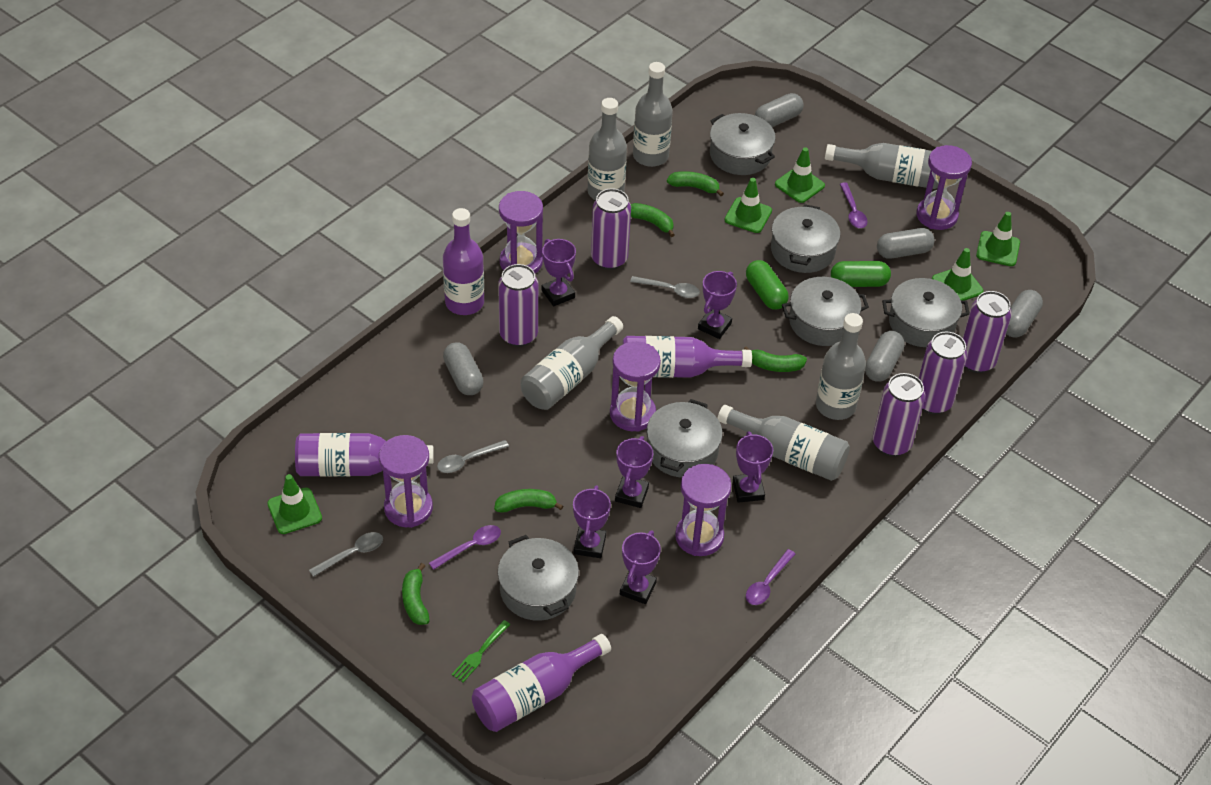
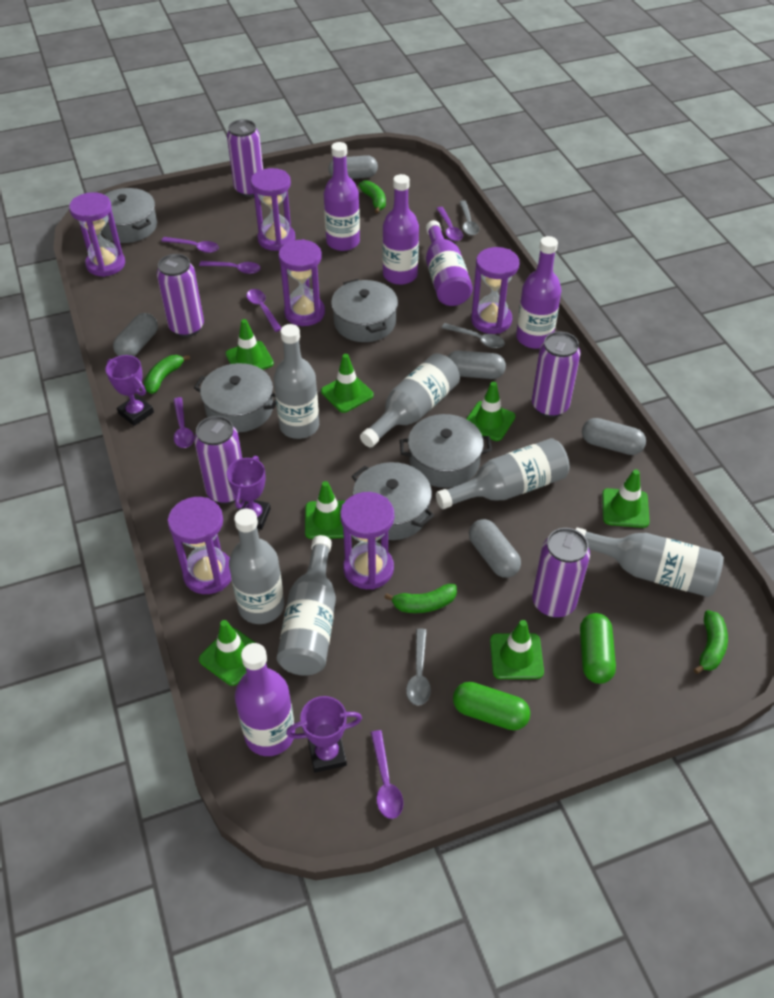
green banana: 5 -> 4
green fork: 1 -> 0
green traffic cone: 5 -> 7
grey pot: 6 -> 5
purple bottle: 4 -> 5
purple hourglass: 5 -> 6
purple spoon: 3 -> 6
purple trophy: 6 -> 3

